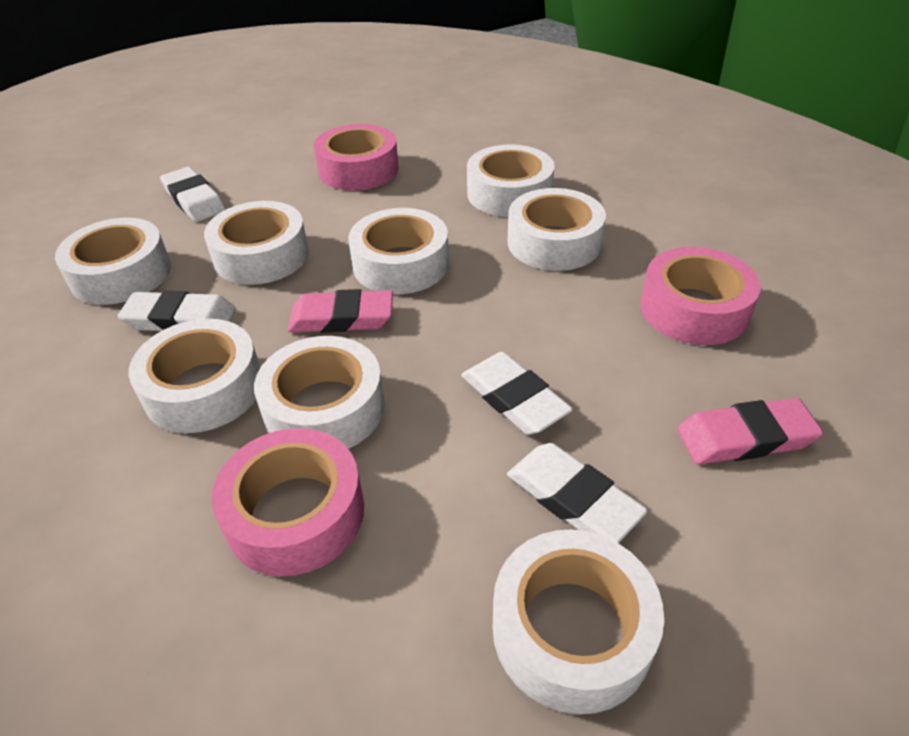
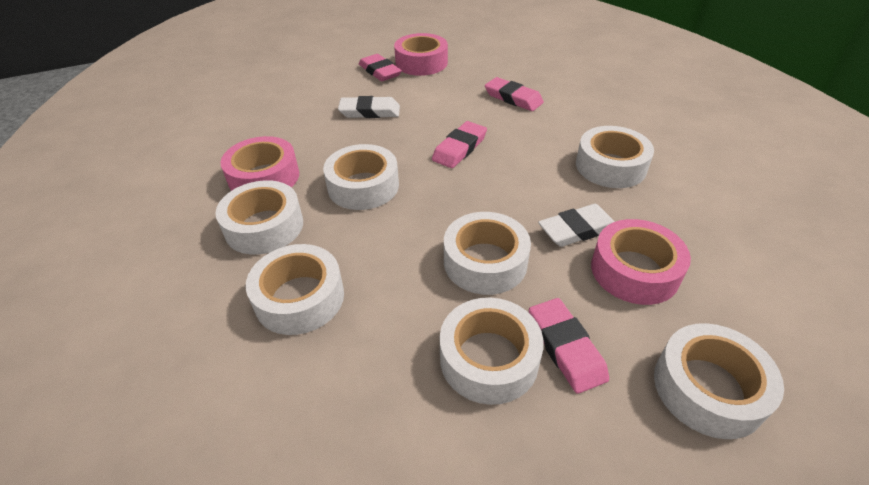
pink eraser: 2 -> 4
white eraser: 4 -> 2
white tape: 8 -> 7

